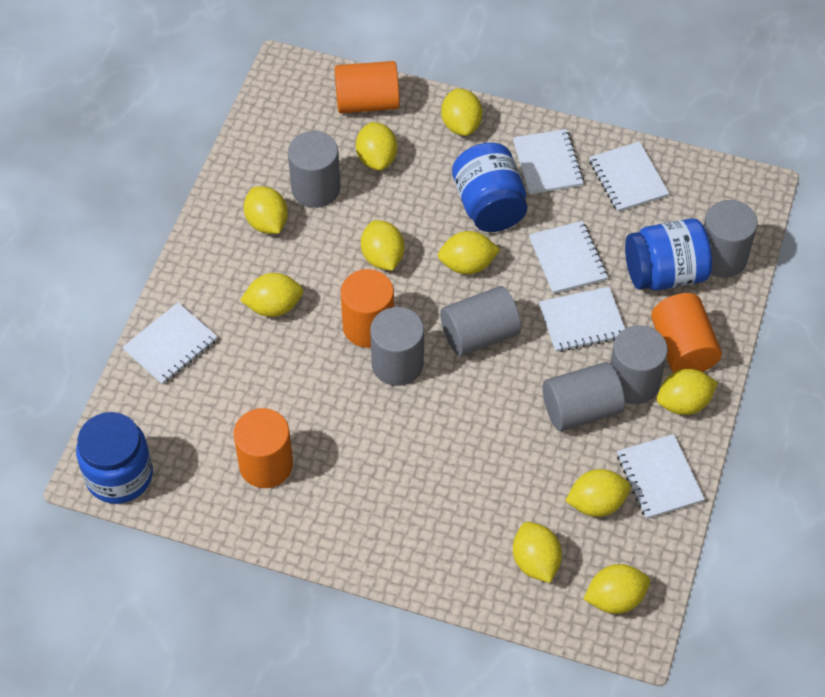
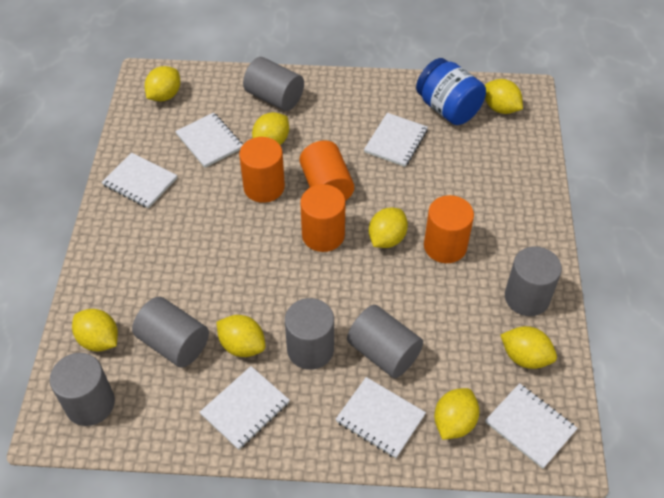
blue jar: 3 -> 1
yellow lemon: 10 -> 8

